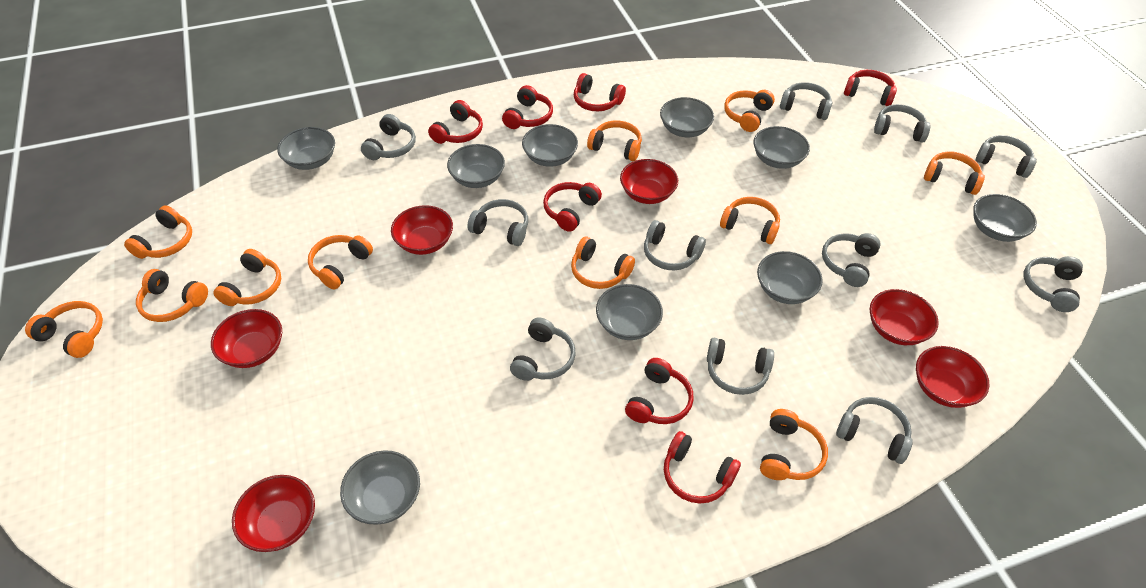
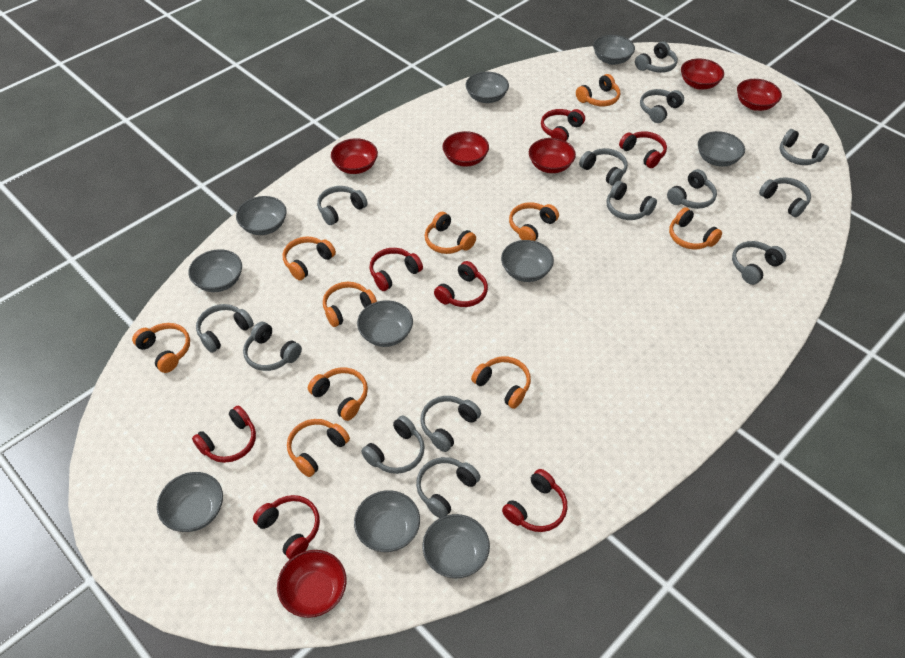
grey bowl: 9 -> 10
grey headphones: 11 -> 14
orange headphones: 11 -> 10

